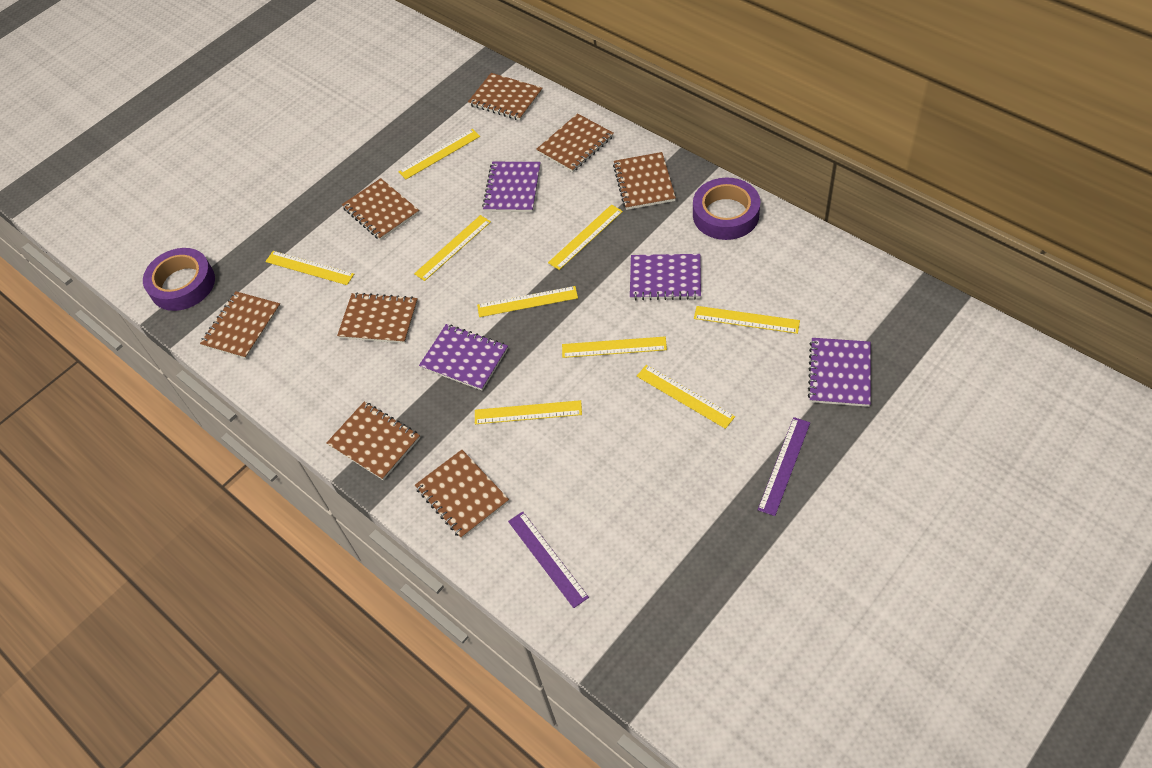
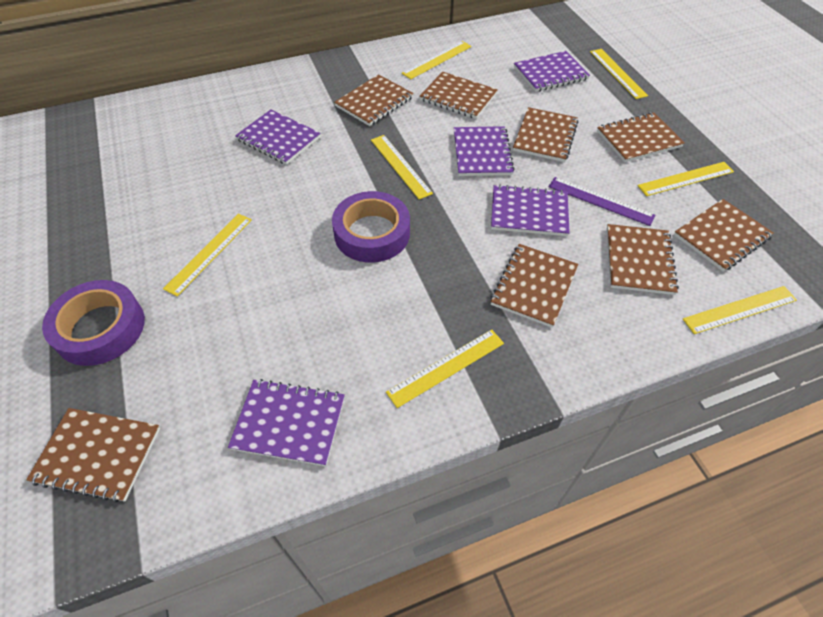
purple notebook: 4 -> 5
purple ruler: 2 -> 1
yellow ruler: 9 -> 7

